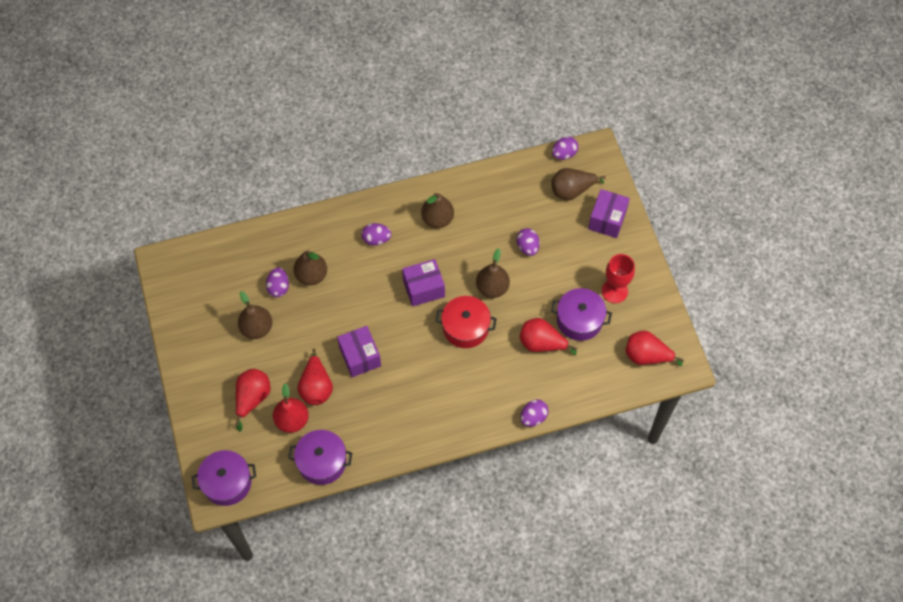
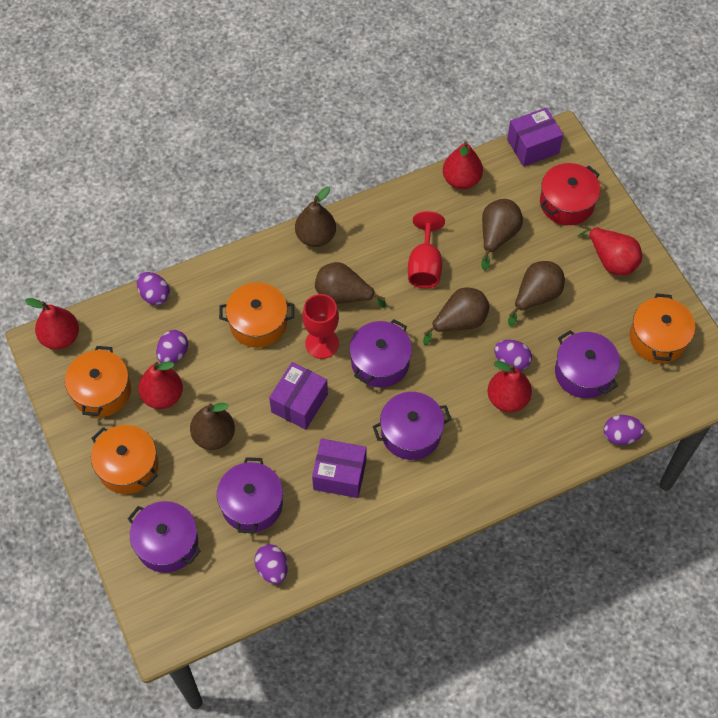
brown pear: 5 -> 6
orange pot: 0 -> 4
purple pot: 3 -> 5
red goblet: 1 -> 2

